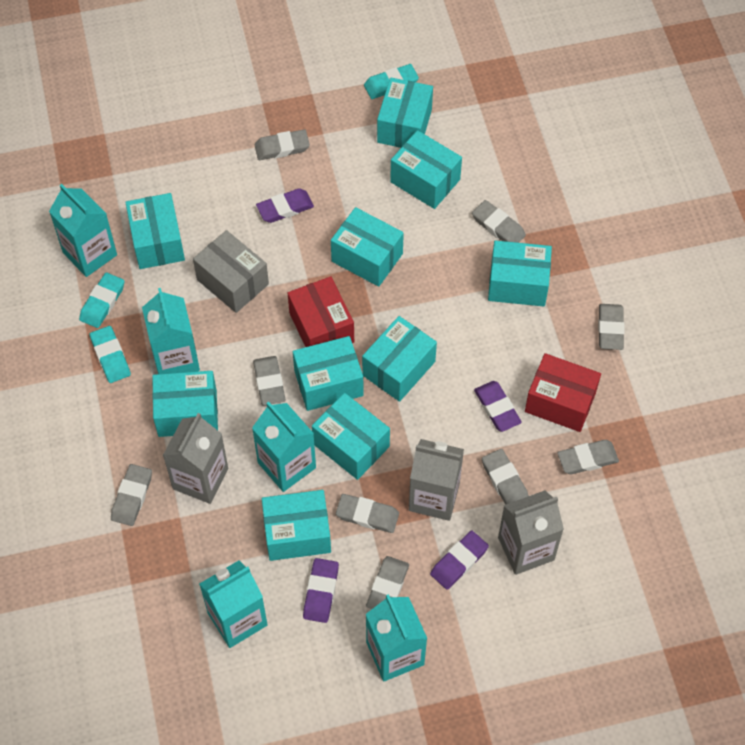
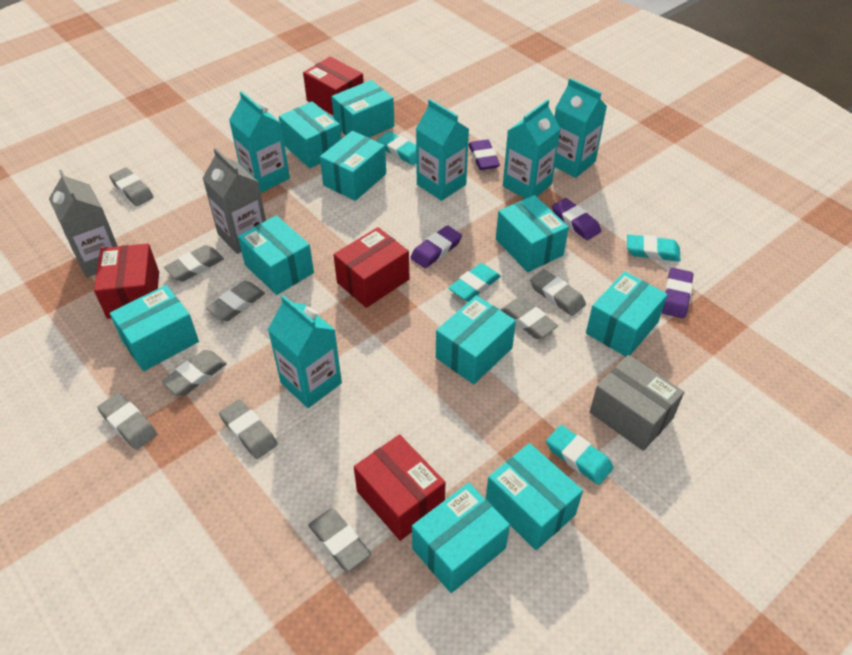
grey carton: 3 -> 2
red box: 2 -> 4
turquoise eraser: 3 -> 4

